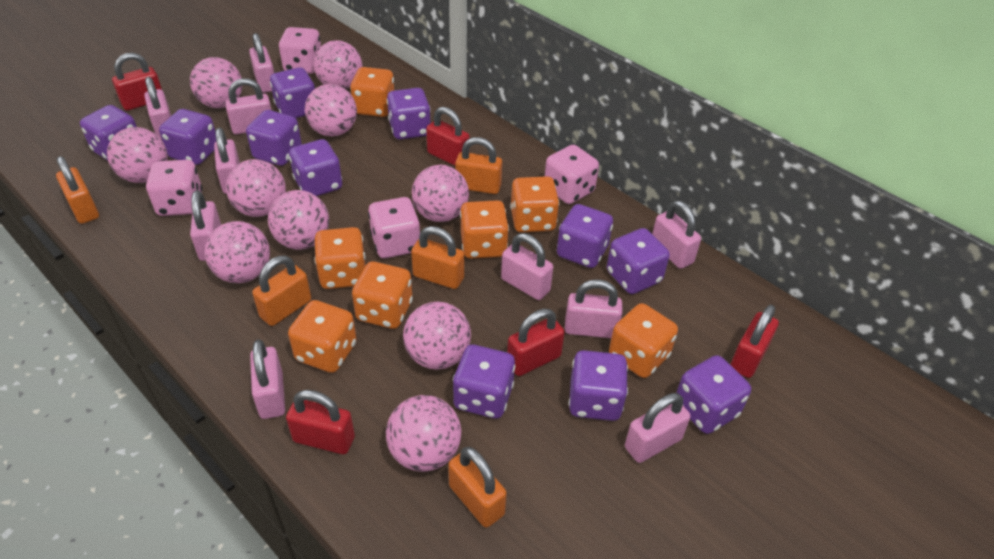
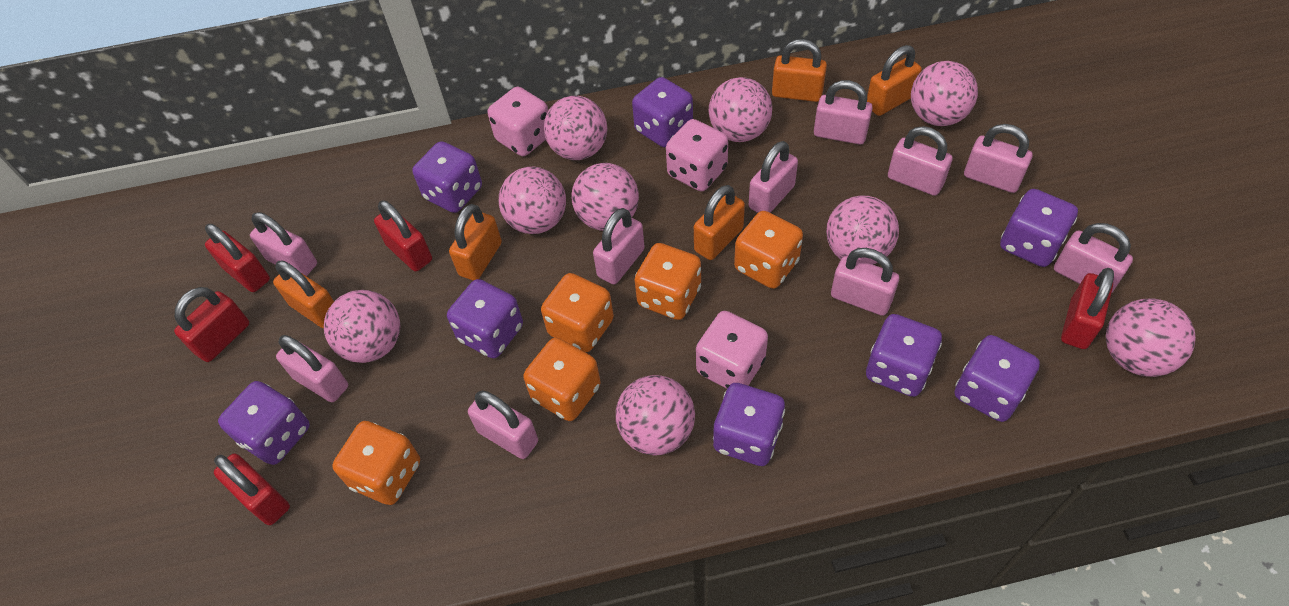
orange dice: 7 -> 5
pink ball: 10 -> 9
pink dice: 4 -> 3
purple dice: 11 -> 8

